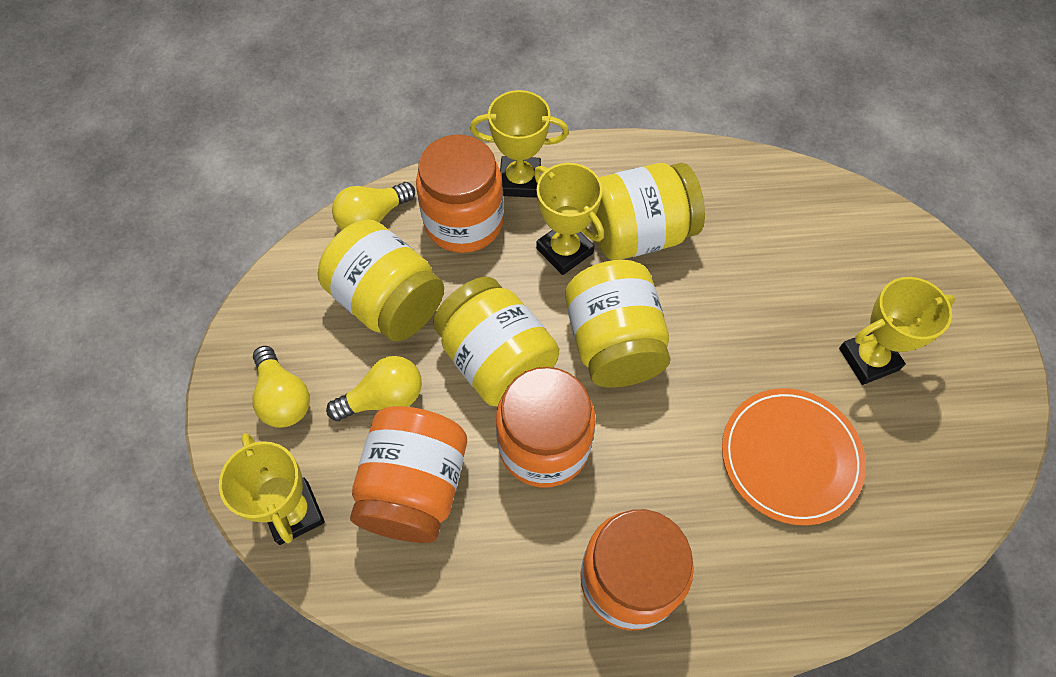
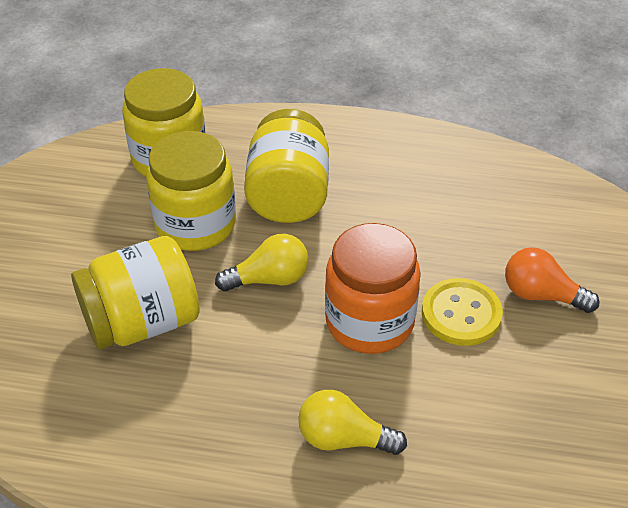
orange jar: 4 -> 1
orange light bulb: 0 -> 1
orange plate: 1 -> 0
yellow button: 0 -> 1
yellow light bulb: 3 -> 2
yellow trophy: 4 -> 0

